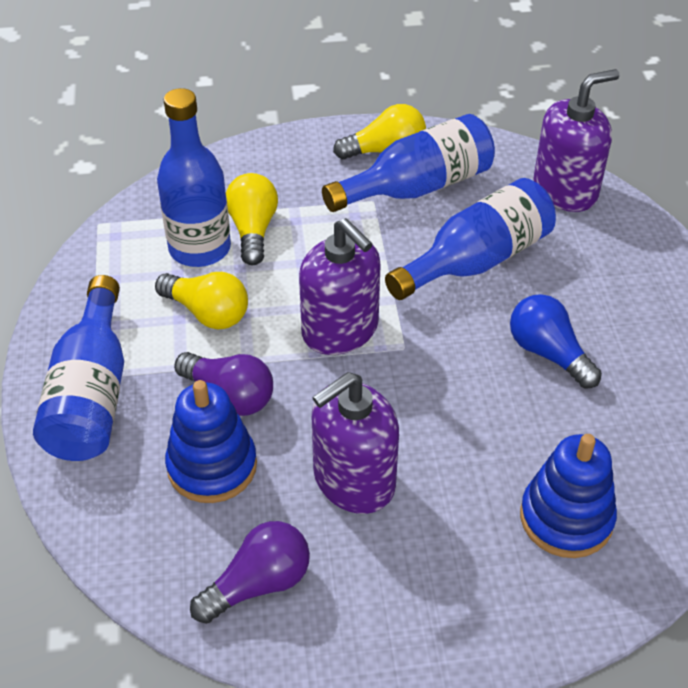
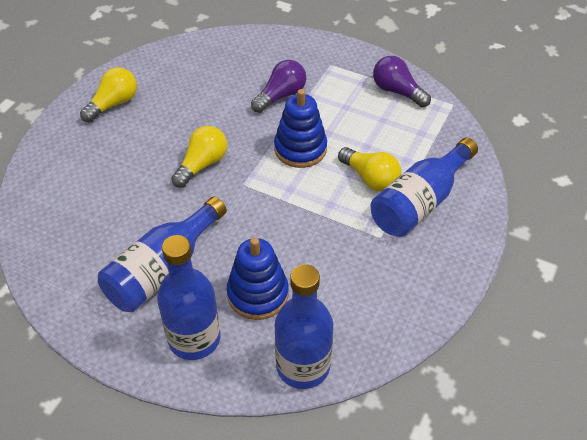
blue light bulb: 1 -> 0
purple soap dispenser: 3 -> 0

